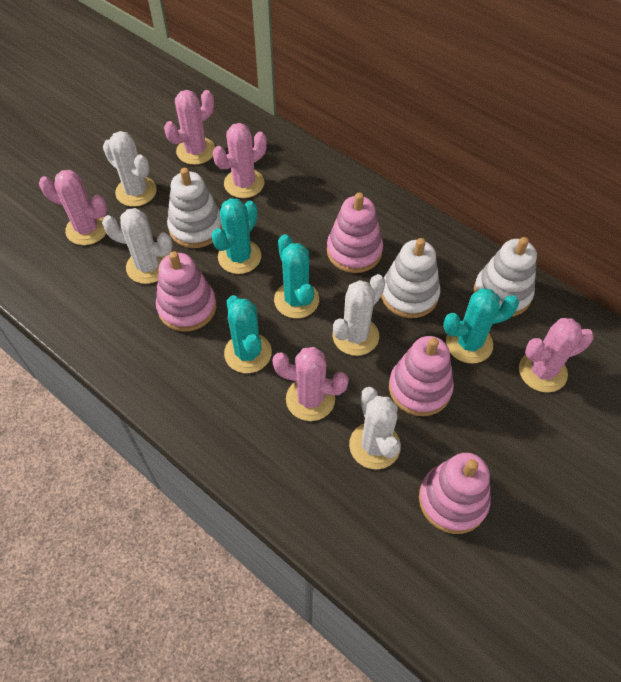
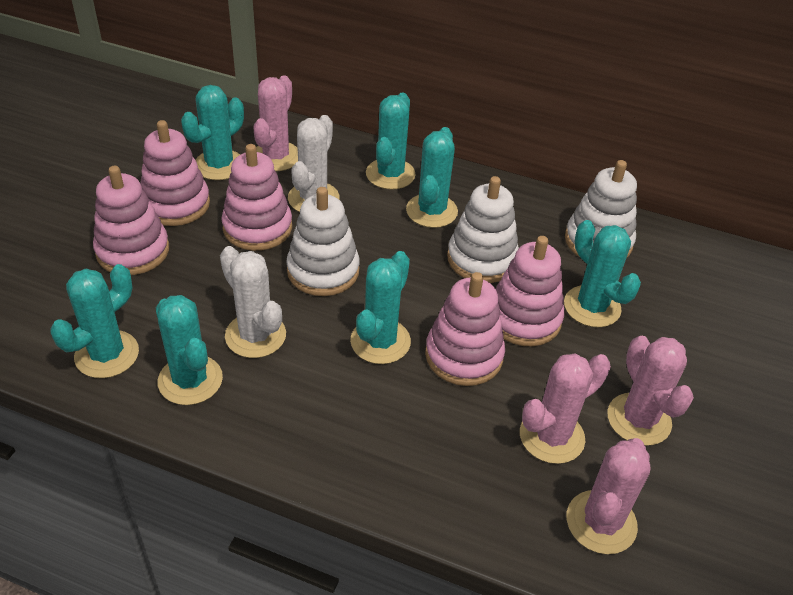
pink cactus: 5 -> 4
pink stacking toy: 4 -> 5
turquoise cactus: 4 -> 7
white cactus: 4 -> 2

